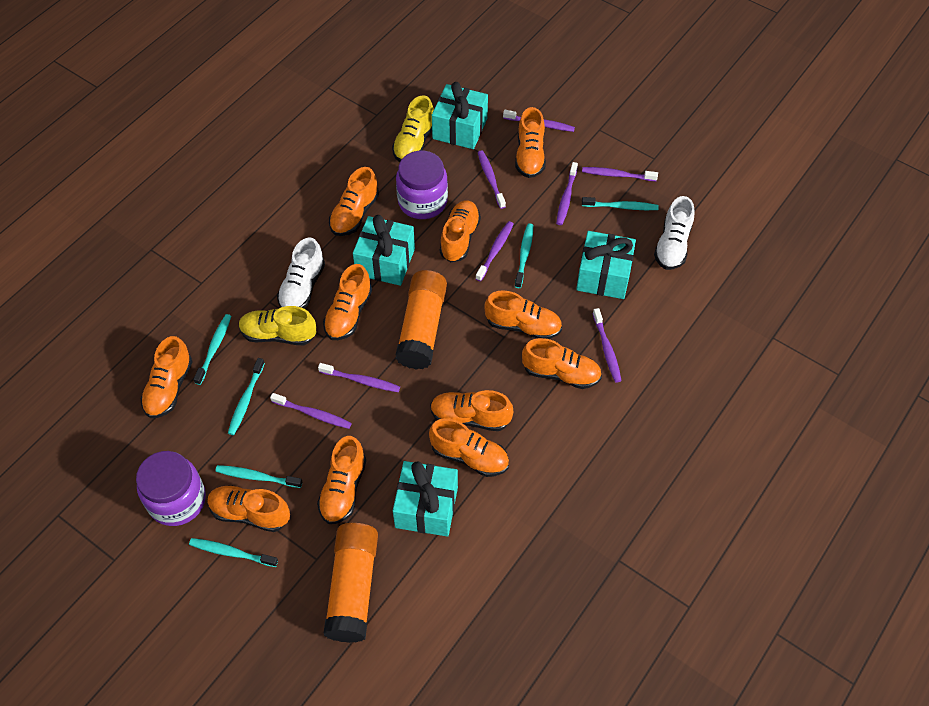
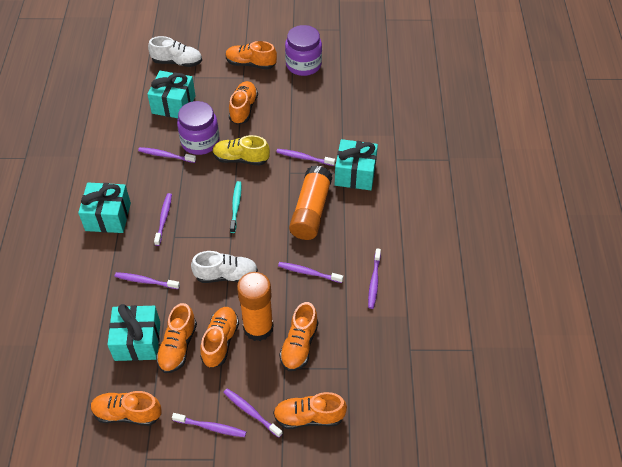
orange shoe: 11 -> 7
turquoise toothbrush: 6 -> 1
yellow shoe: 2 -> 1

